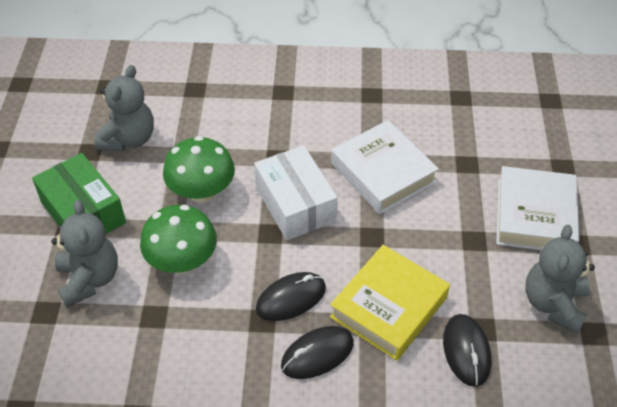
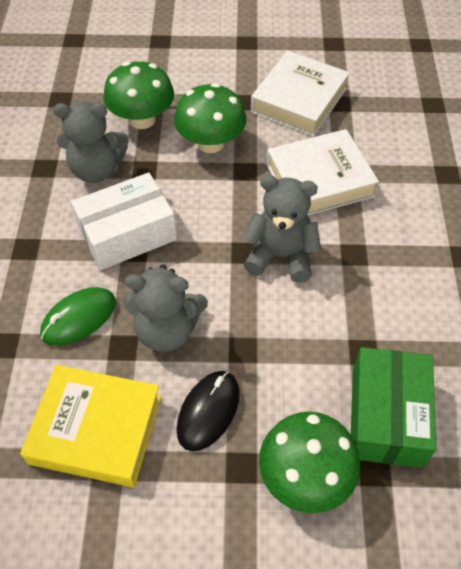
black mouse: 3 -> 1
green mouse: 0 -> 1
green mushroom: 2 -> 3

